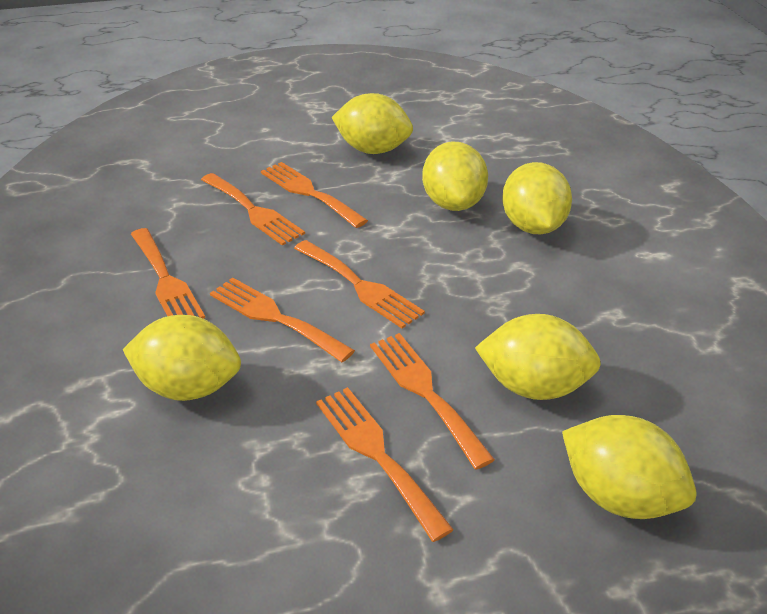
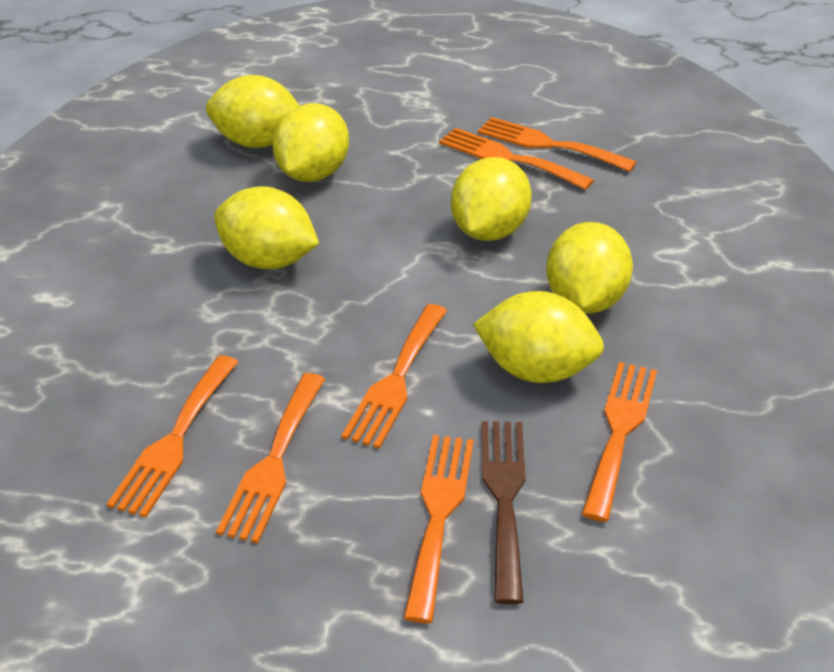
brown fork: 0 -> 1

